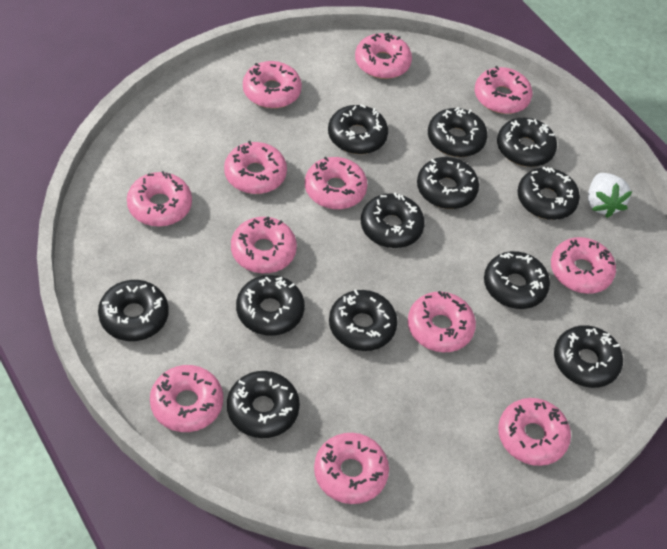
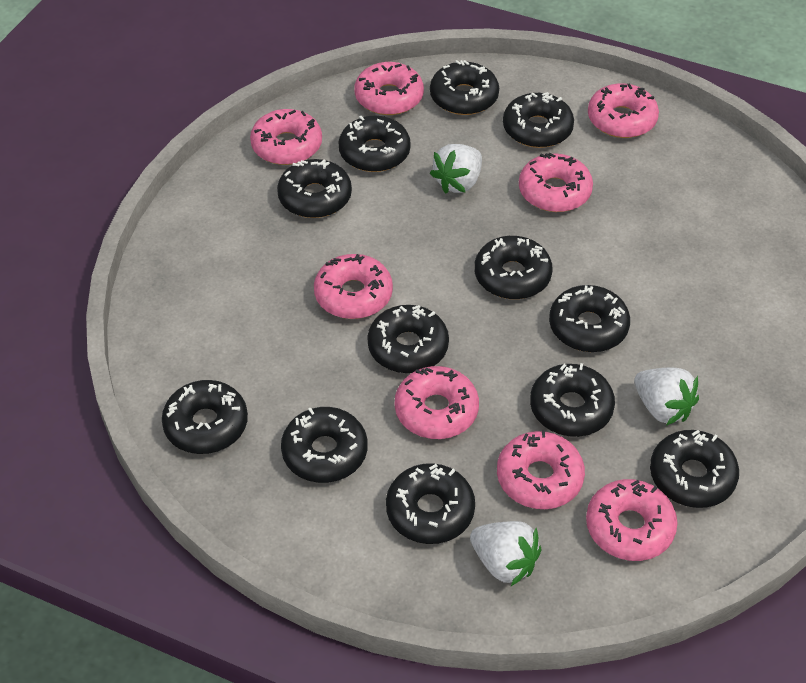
pink donut: 12 -> 8
white strawberry: 1 -> 3

